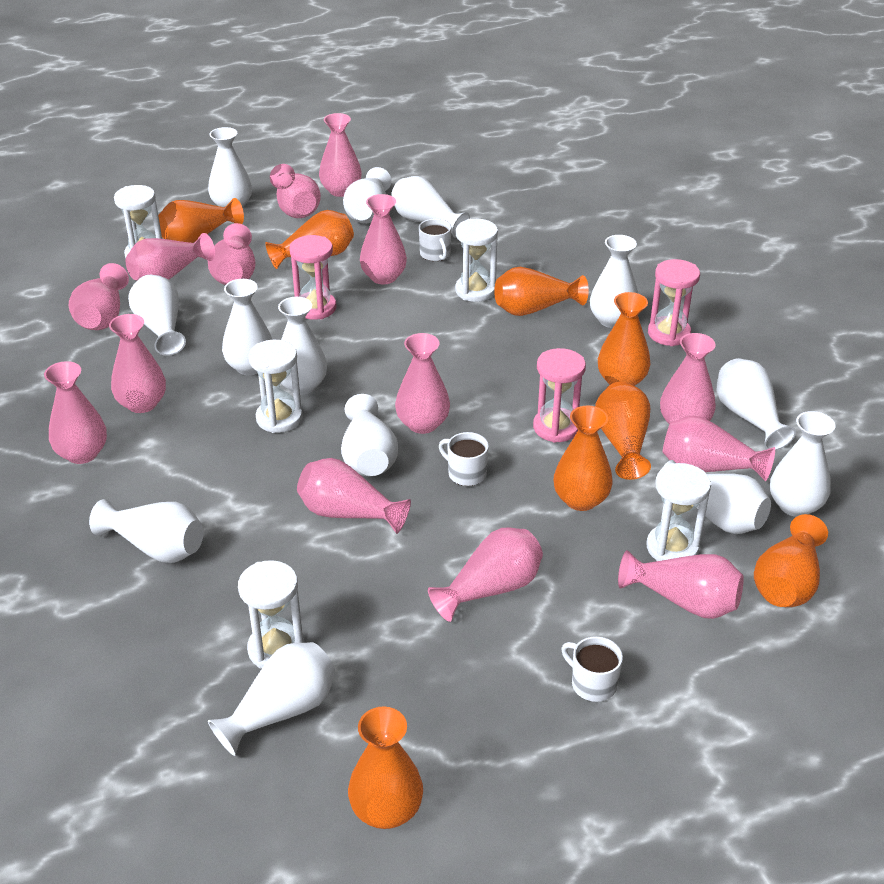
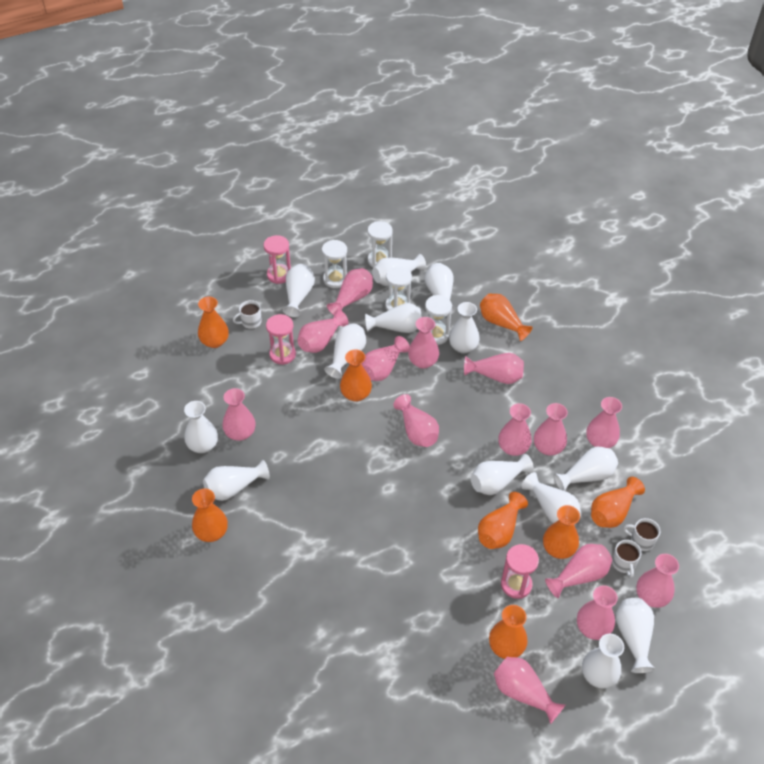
white hourglass: 5 -> 4

